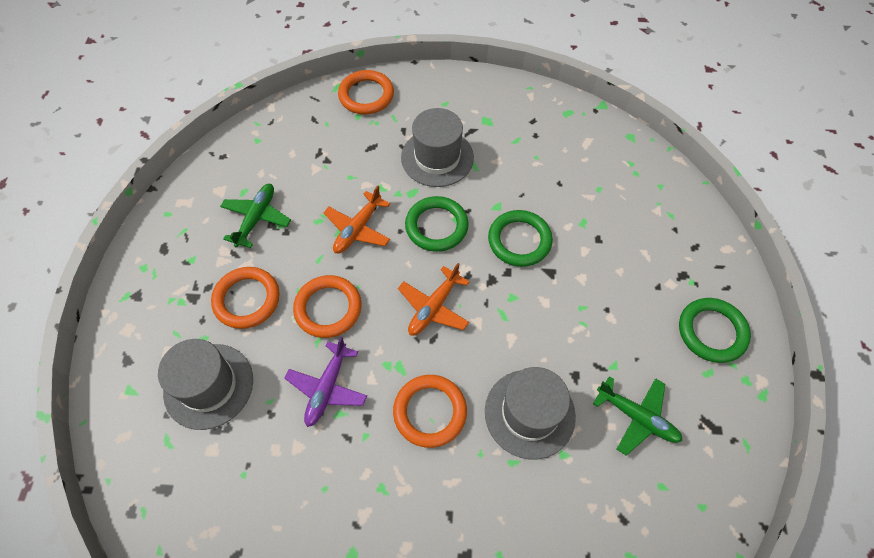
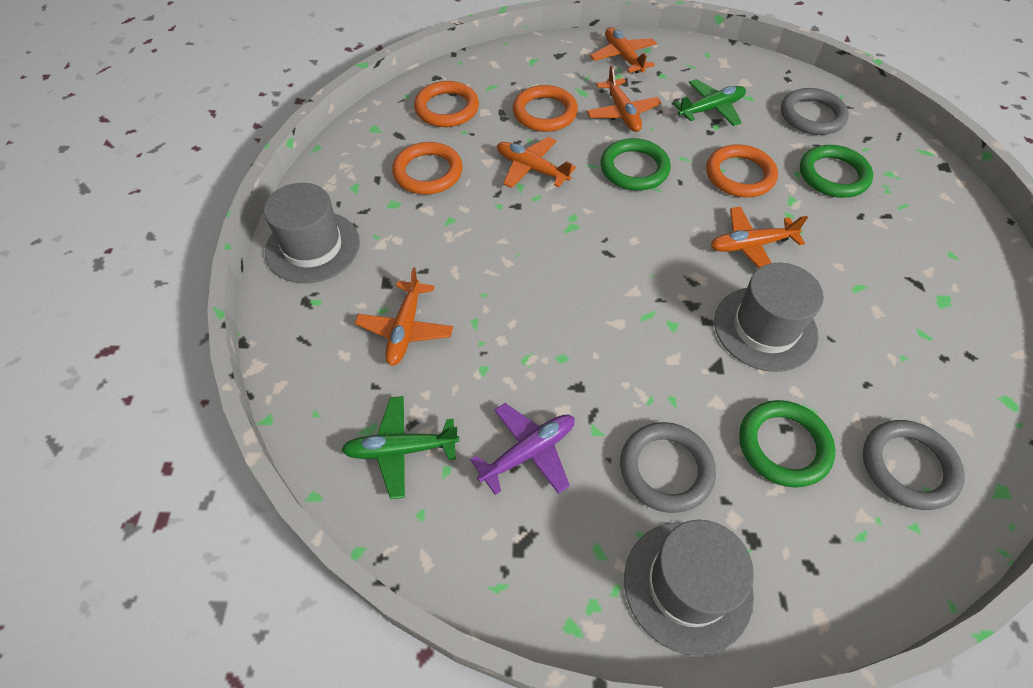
grey ring: 0 -> 3
orange plane: 2 -> 5

